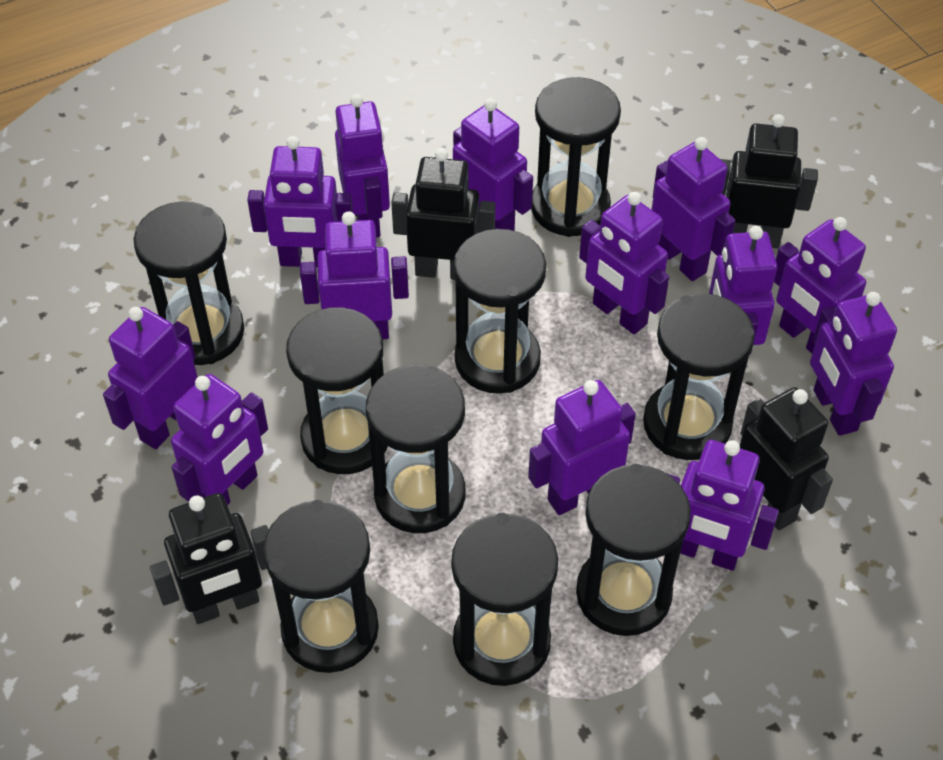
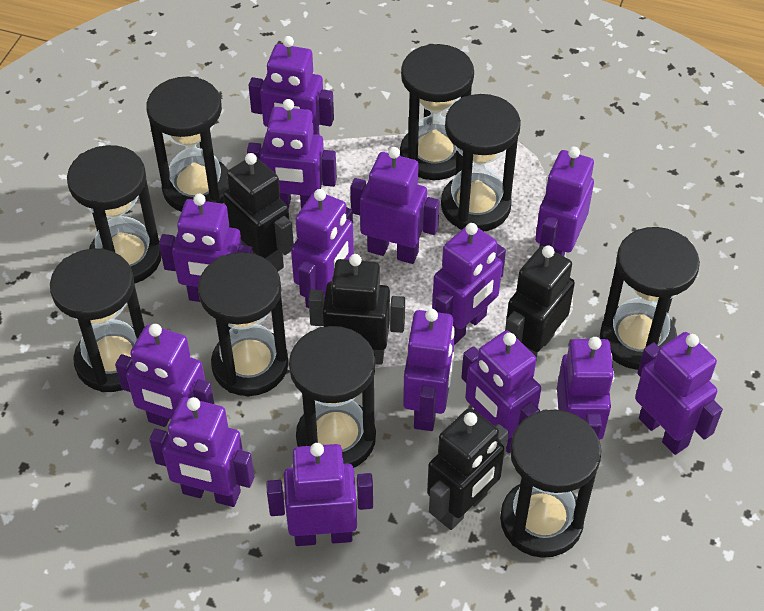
purple robot: 13 -> 14

